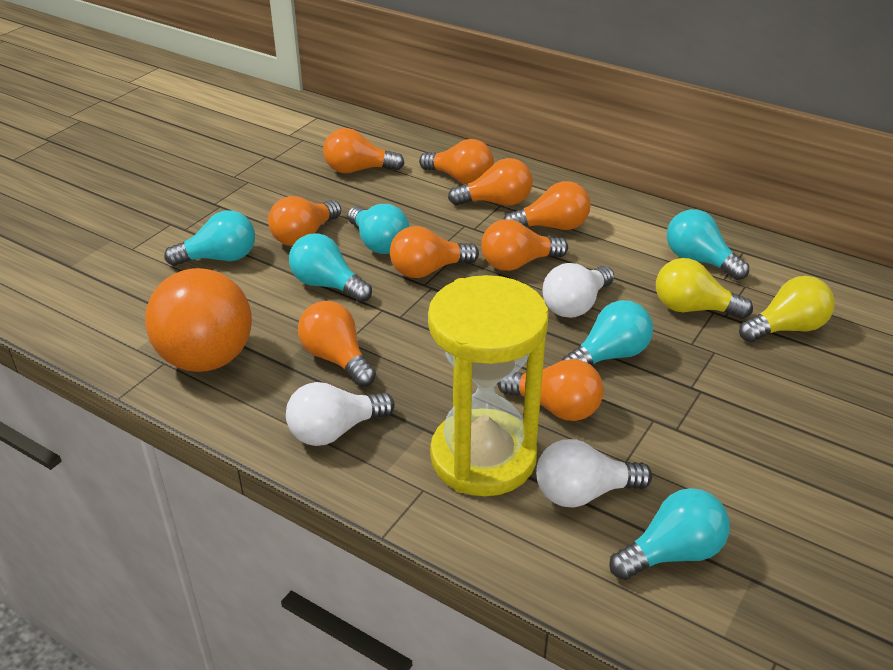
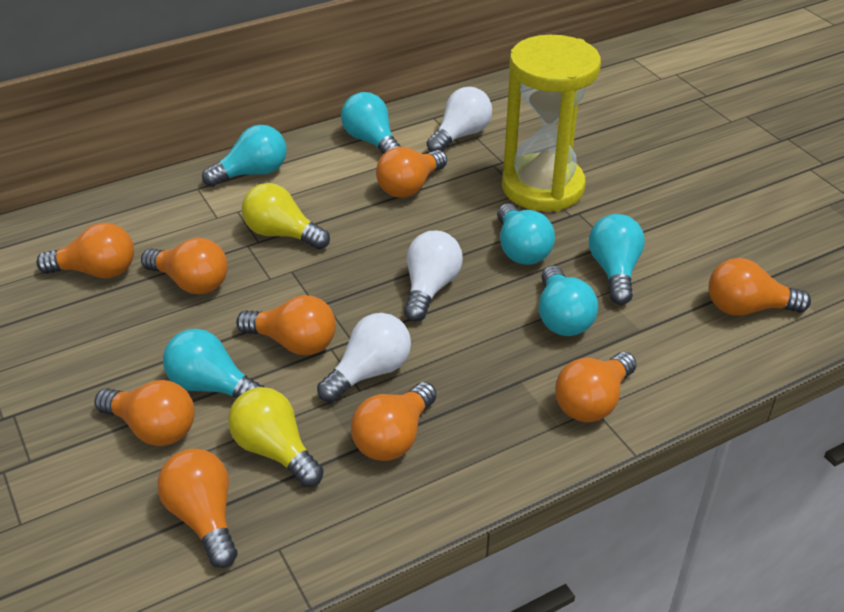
orange ball: 1 -> 0

